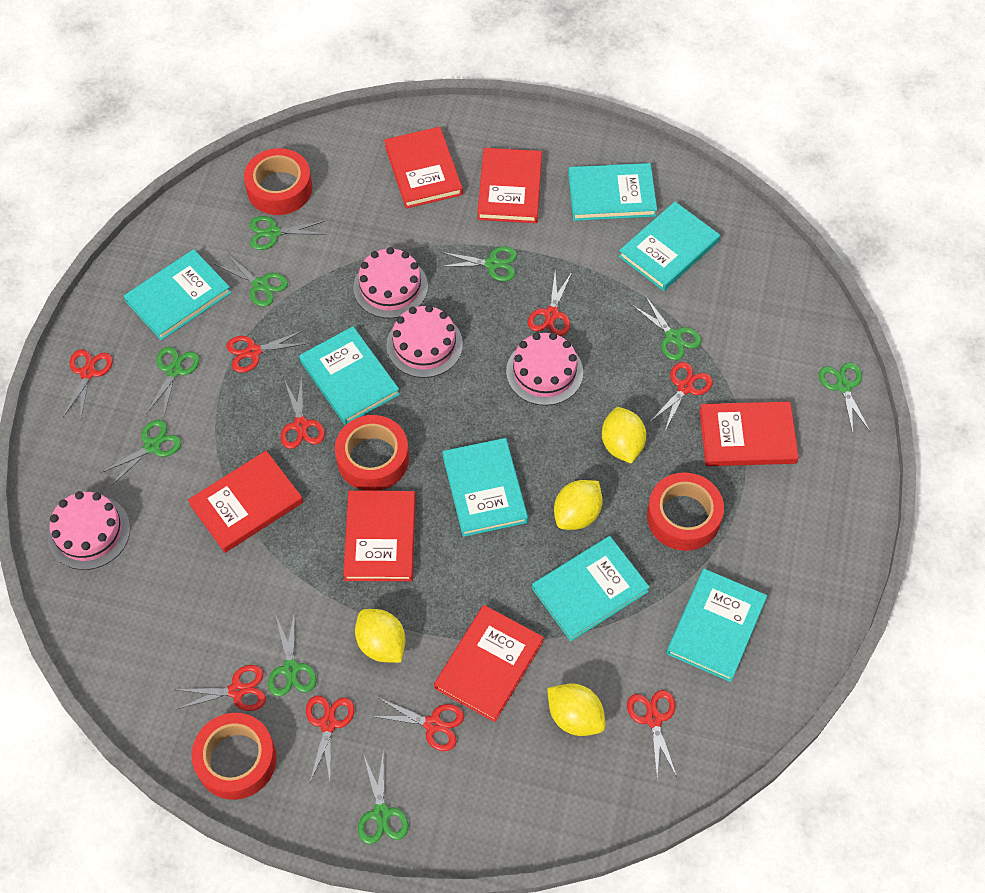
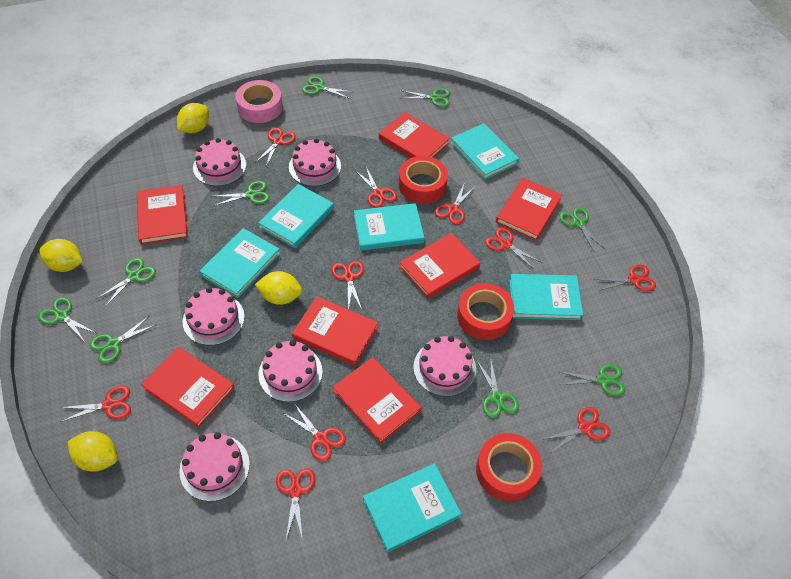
pink cake: 4 -> 6
pink tape: 0 -> 1
red book: 6 -> 7
red scissors: 9 -> 10
red tape: 4 -> 3
turquoise book: 7 -> 6

